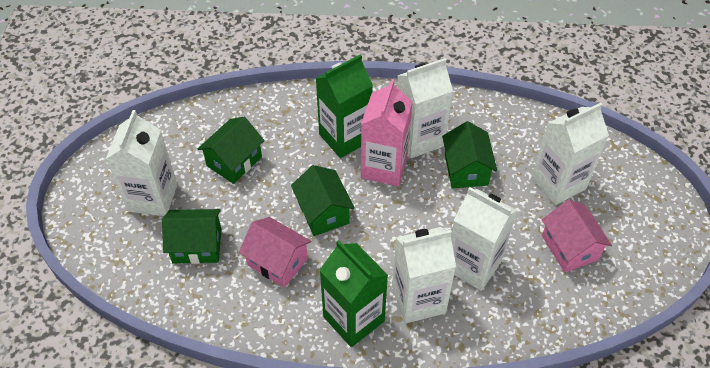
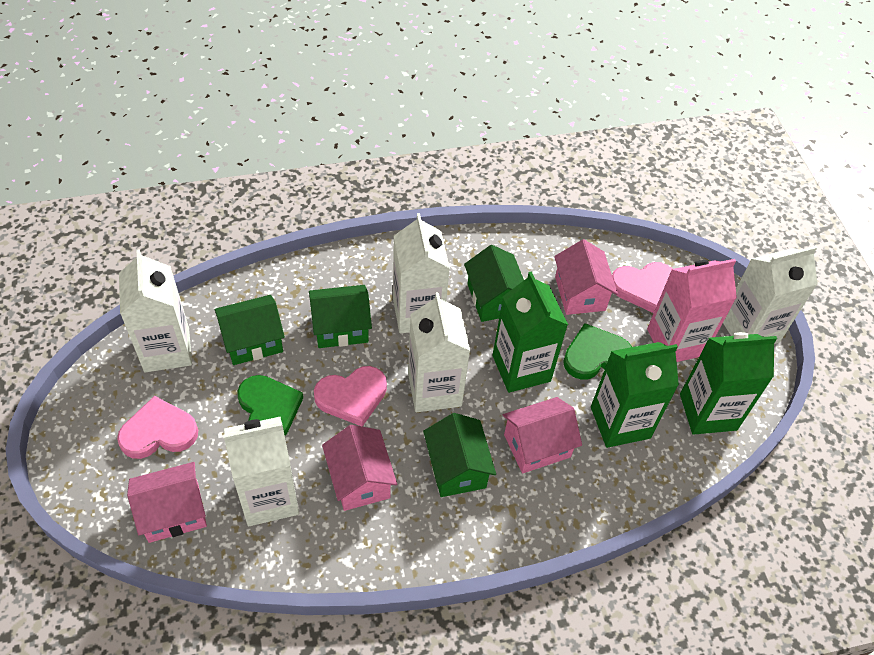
green carton: 2 -> 3
green heart: 0 -> 2
pink heart: 0 -> 3
pink house: 2 -> 4

